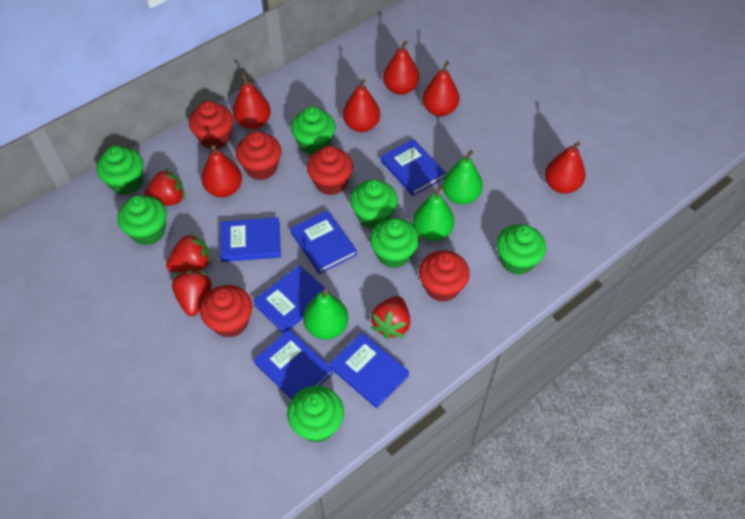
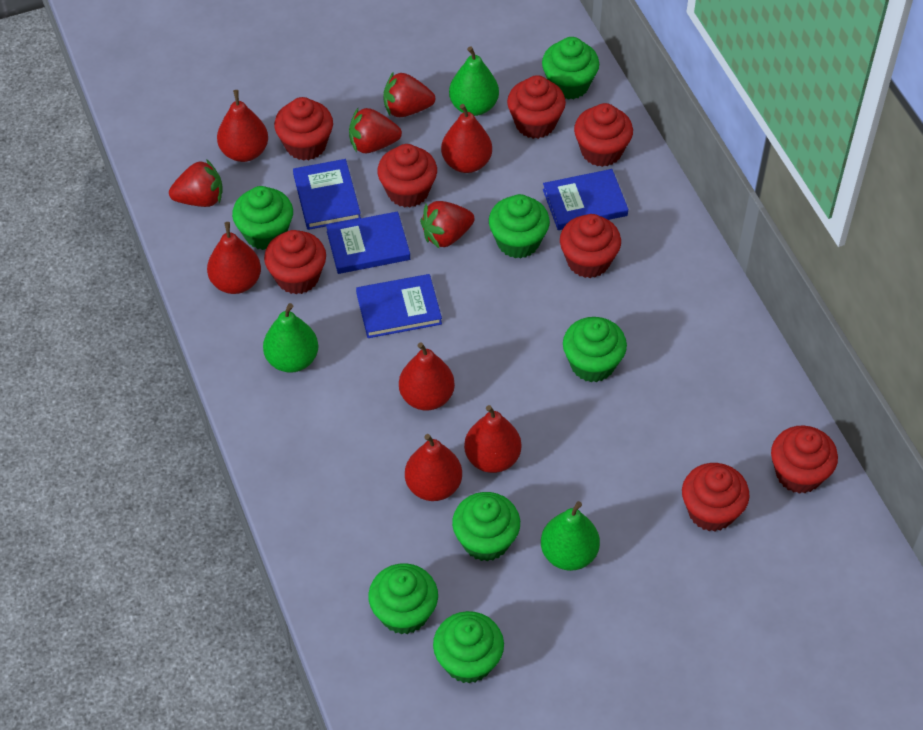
blue book: 6 -> 4
red cupcake: 5 -> 8

